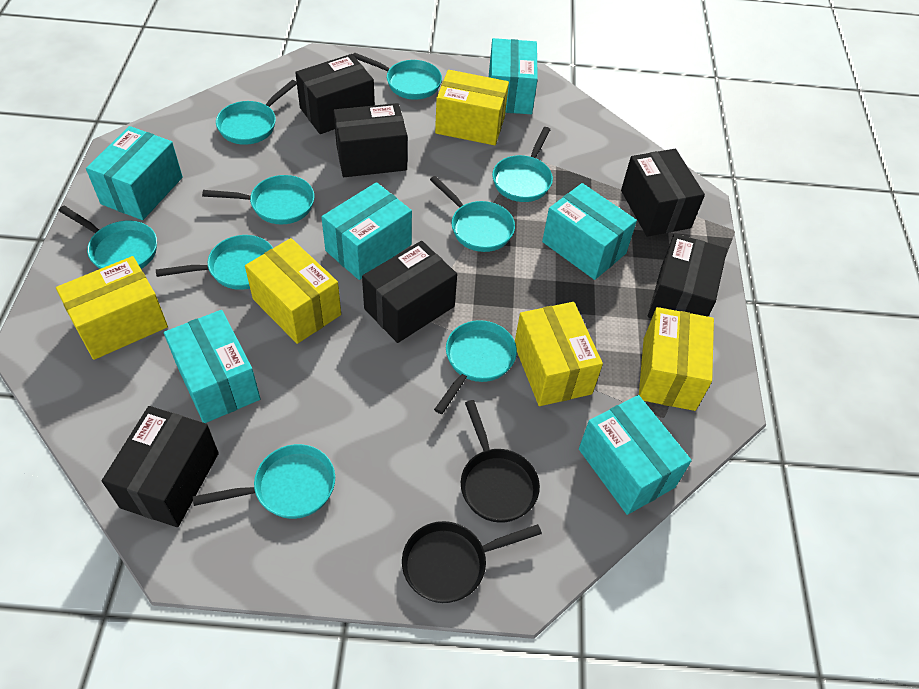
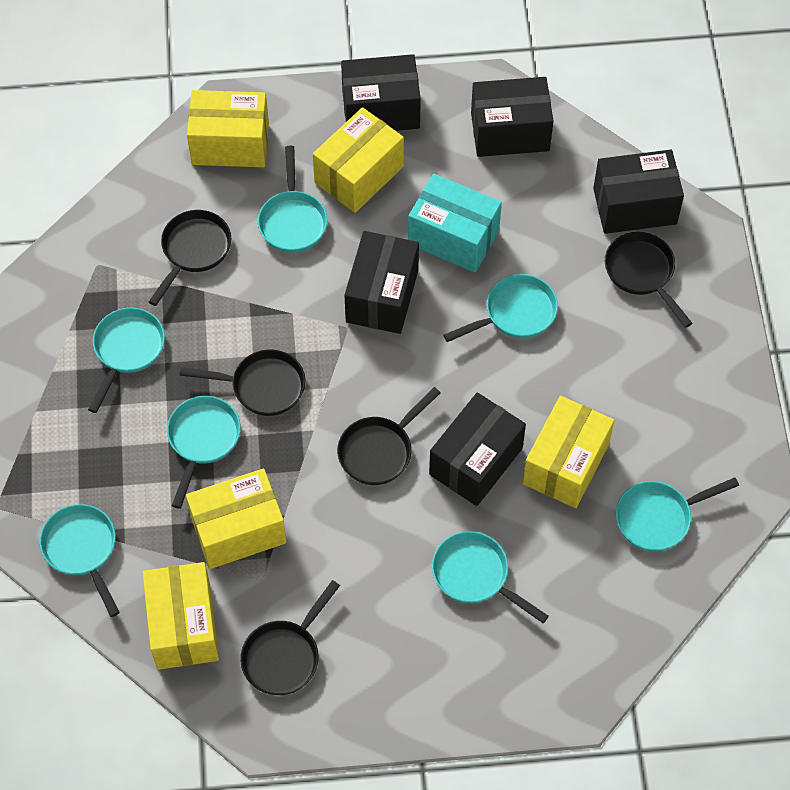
black box: 6 -> 5
black pan: 2 -> 5
turquoise box: 6 -> 1
turquoise pan: 9 -> 7

